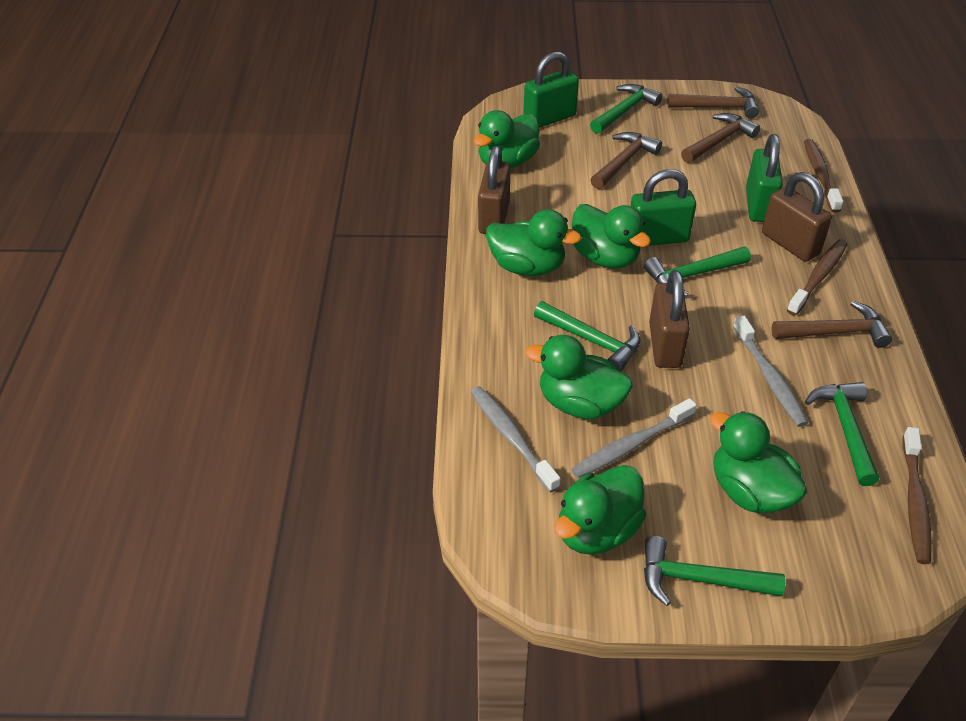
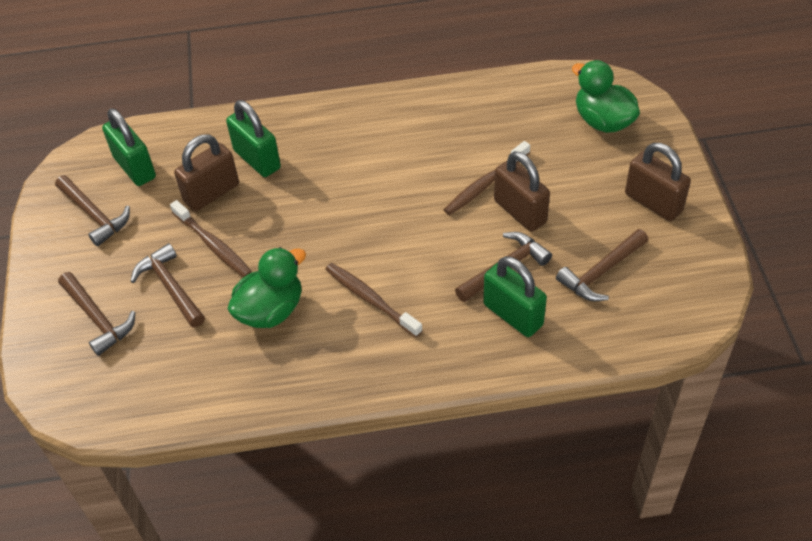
brown hammer: 4 -> 5
green duck: 6 -> 2
green hammer: 5 -> 0
grey toothbrush: 3 -> 0

